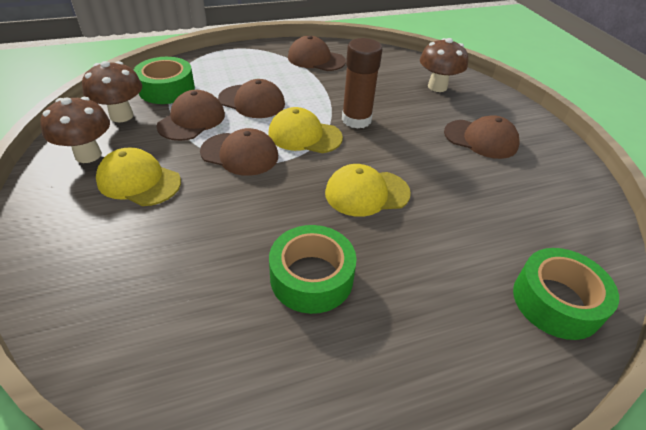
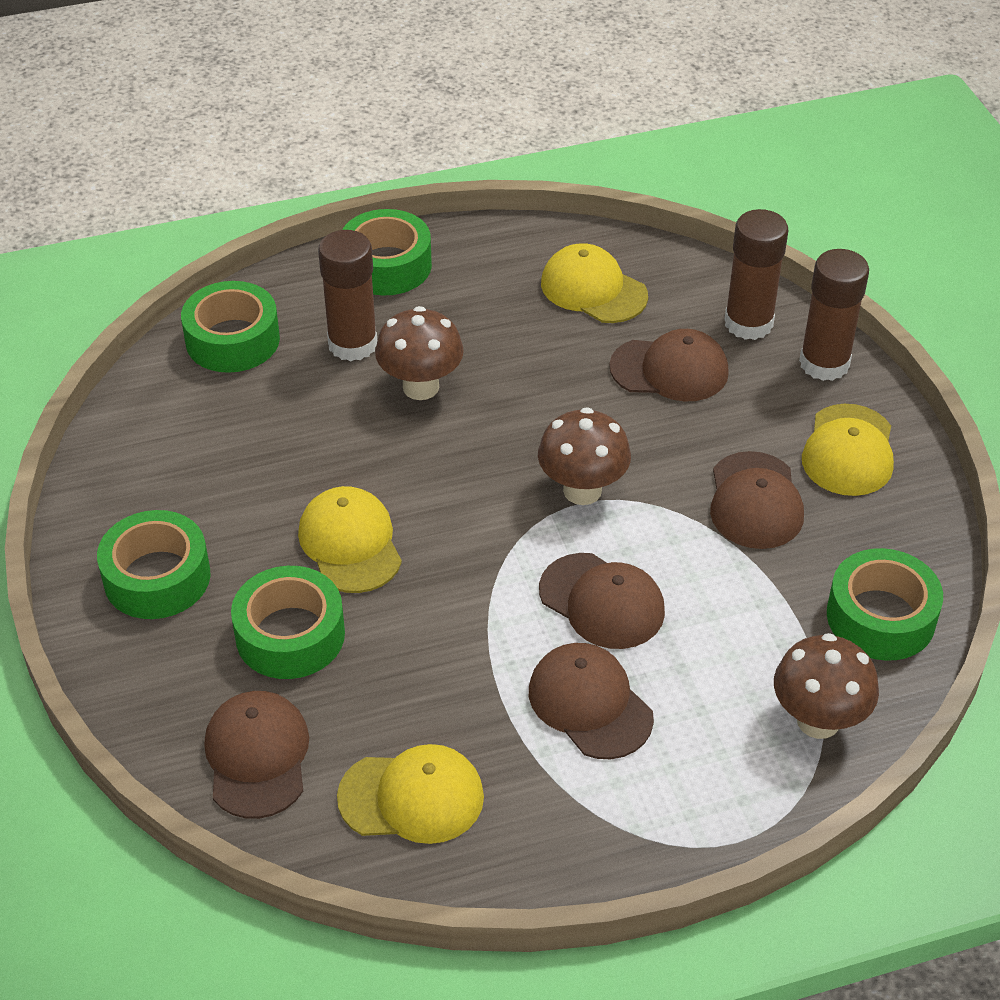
brown glue stick: 1 -> 3
green tape: 3 -> 5
yellow cap: 3 -> 4

